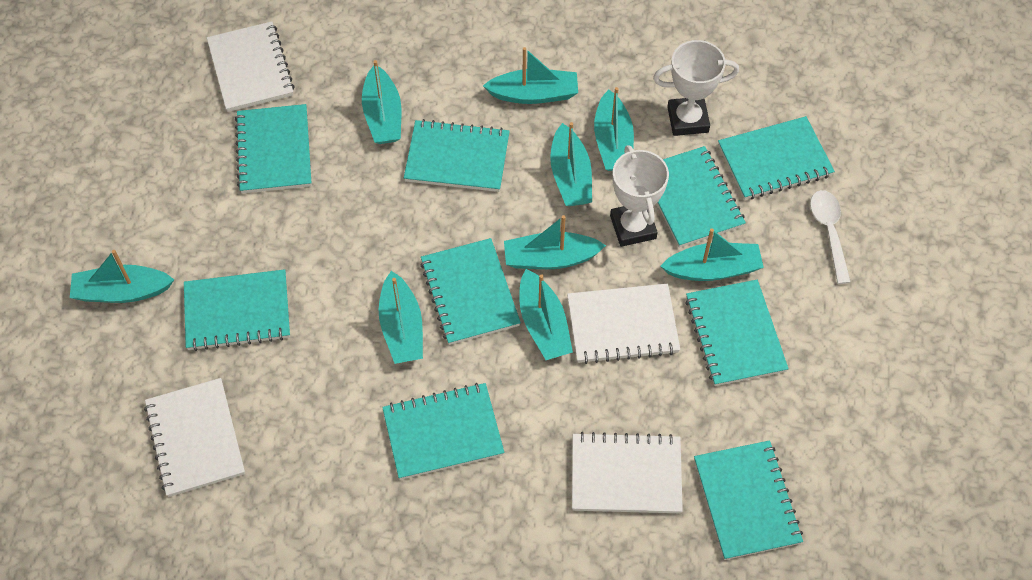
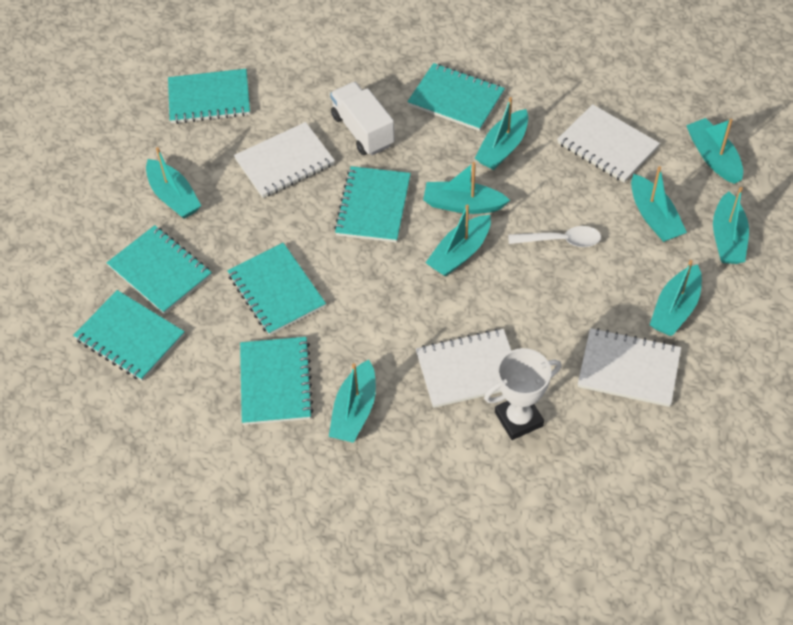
turquoise notebook: 9 -> 7
white trophy: 2 -> 1
white truck: 0 -> 1

